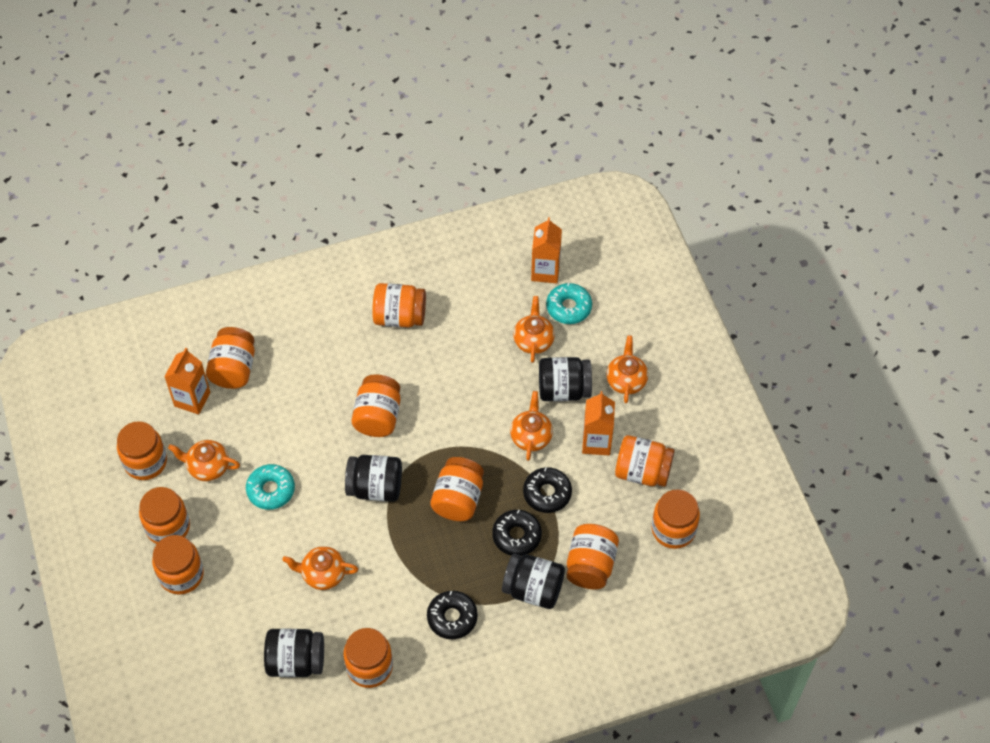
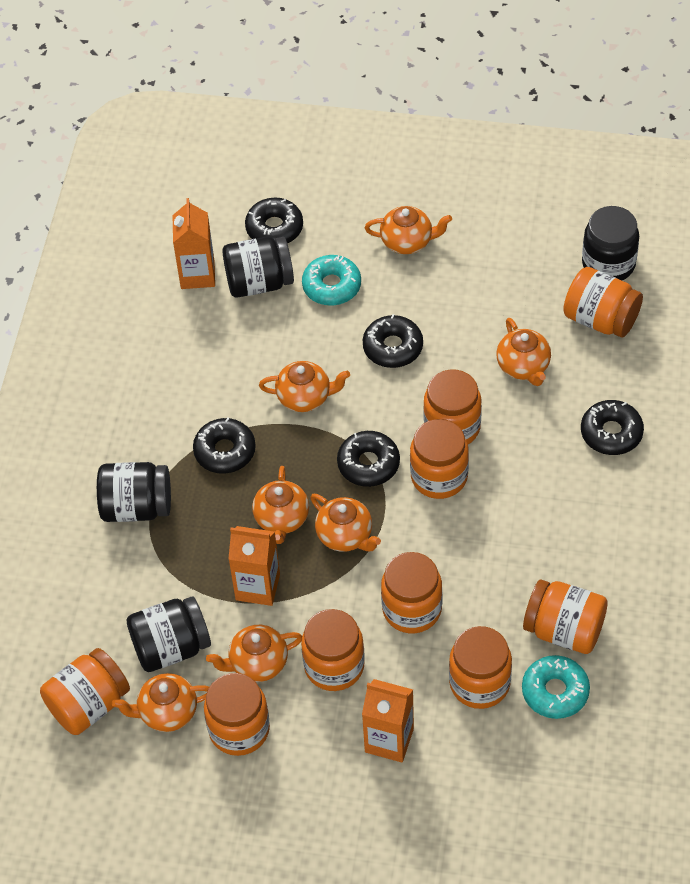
black donut: 3 -> 5
orange jar: 11 -> 9
orange teapot: 5 -> 7

